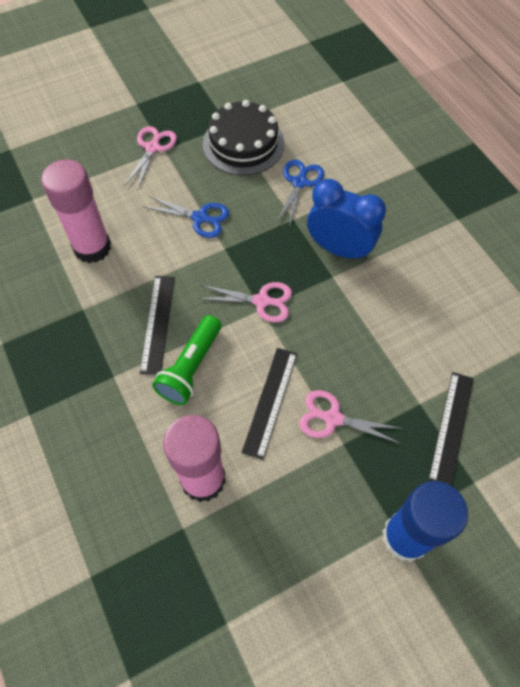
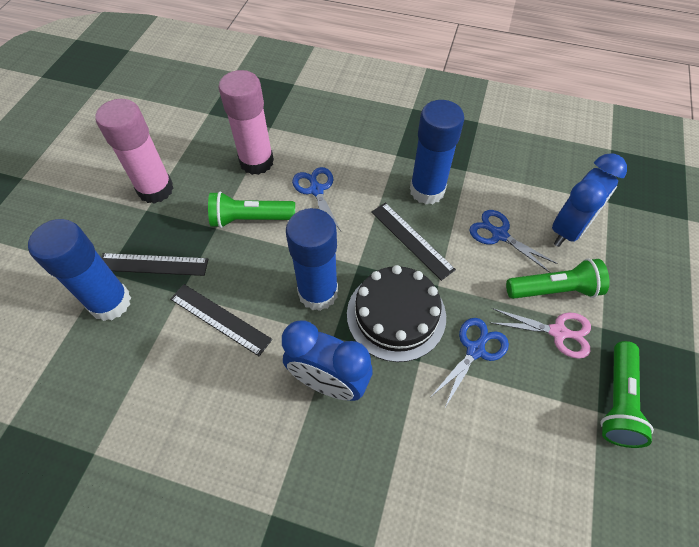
blue clock: 1 -> 2
blue glue stick: 1 -> 3
blue scissors: 2 -> 3
green flashlight: 1 -> 3
pink scissors: 3 -> 1

